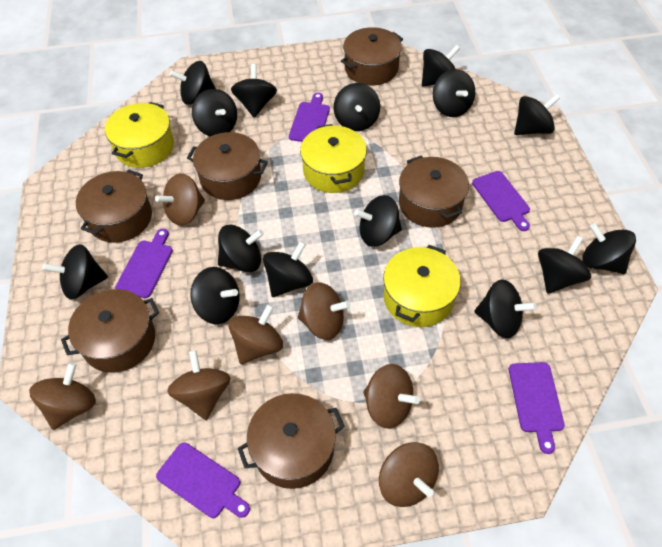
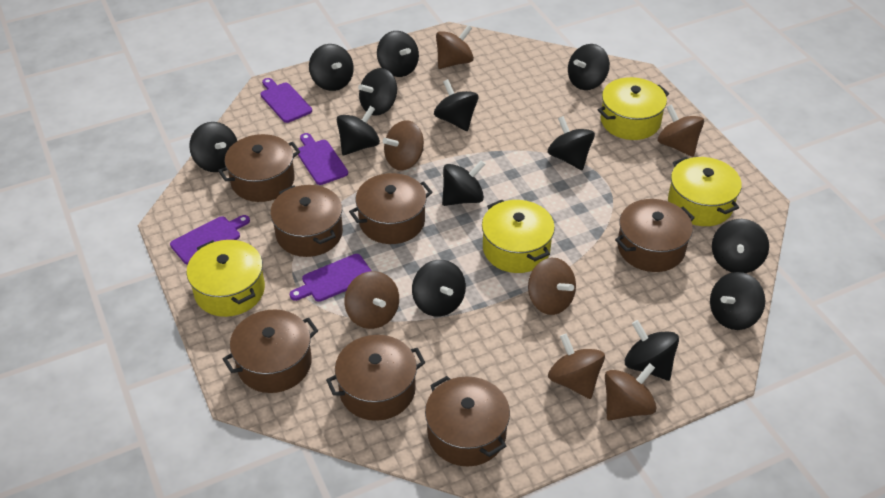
black spinning top: 15 -> 13
brown pot: 6 -> 7
purple cutting board: 5 -> 4
yellow pot: 3 -> 4

